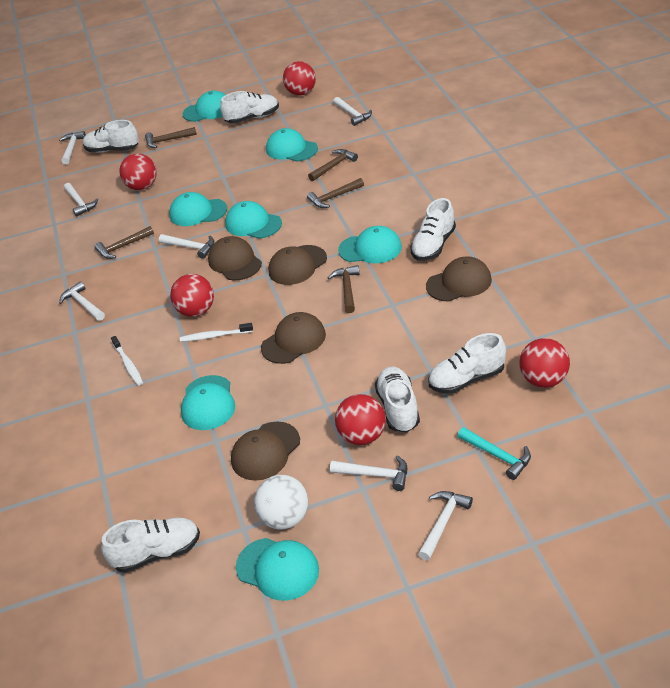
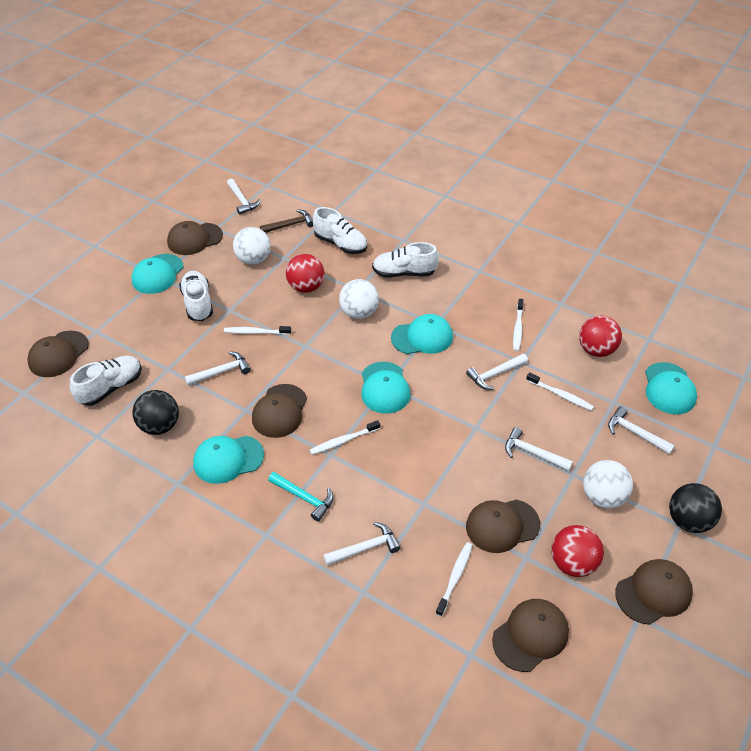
black ball: 0 -> 2
brown cap: 5 -> 6
brown hammer: 5 -> 1
red ball: 5 -> 3
turquoise cap: 7 -> 5
white ball: 1 -> 3
white hammer: 7 -> 6
white shoe: 6 -> 4
white toothbrush: 2 -> 5

